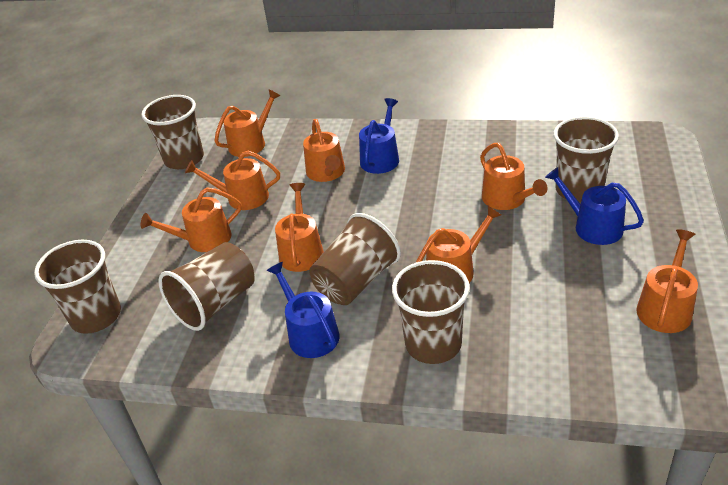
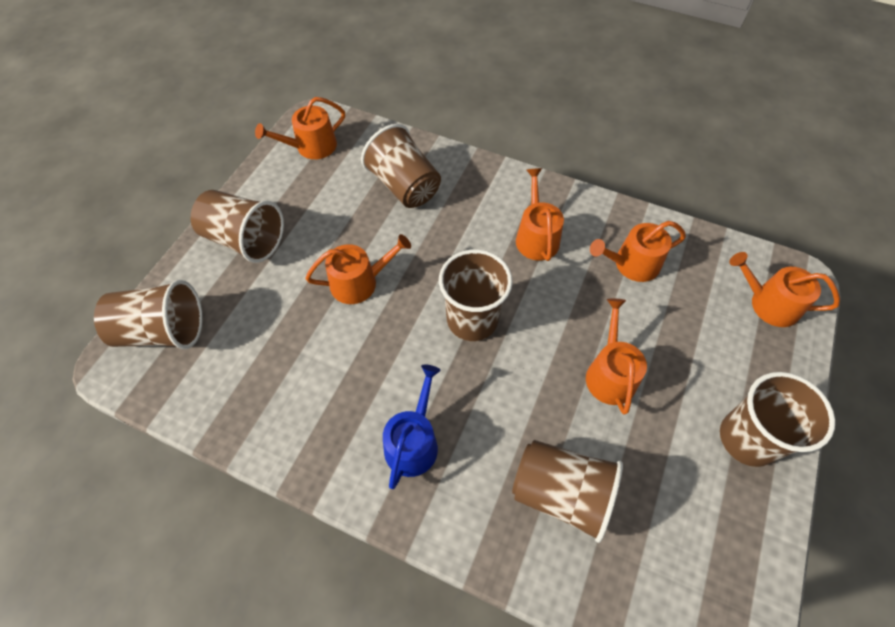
blue watering can: 3 -> 1
orange watering can: 8 -> 6

